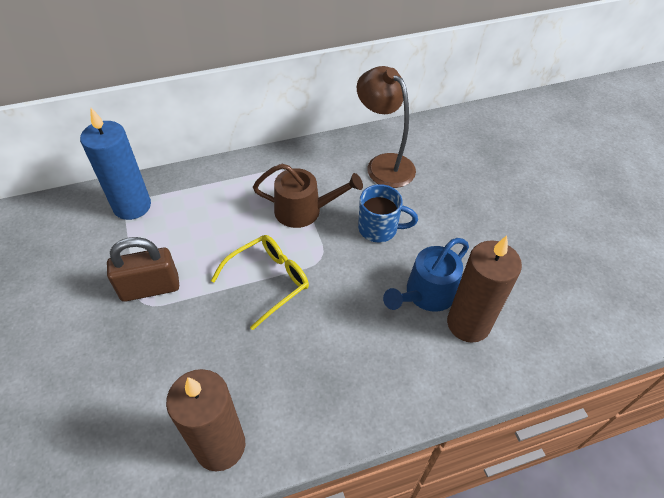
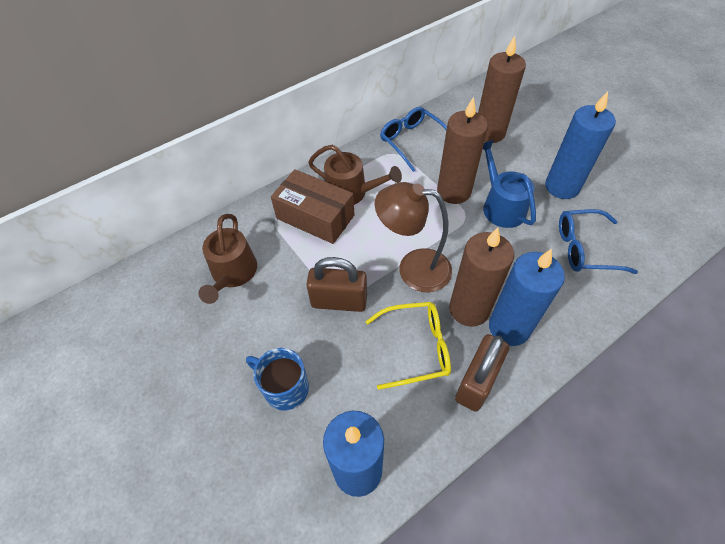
blue candle: 1 -> 3
blue glasses: 0 -> 2
brown box: 0 -> 1
brown candle: 2 -> 3
brown padlock: 1 -> 2
brown watering can: 1 -> 2

